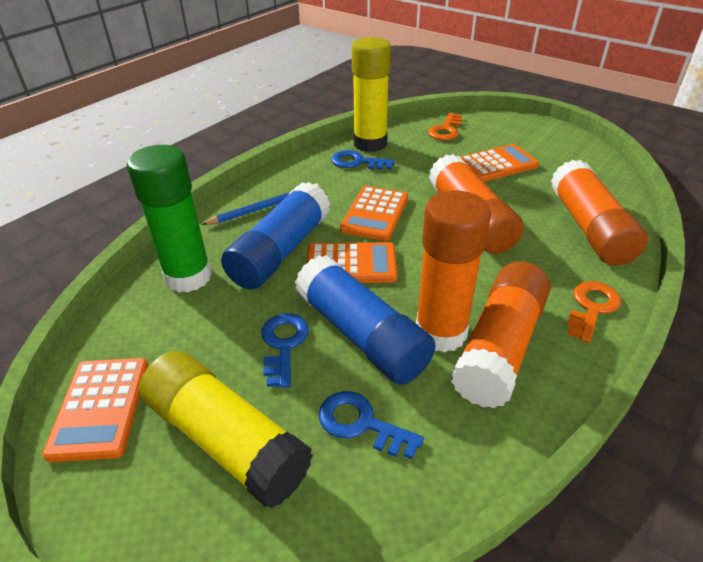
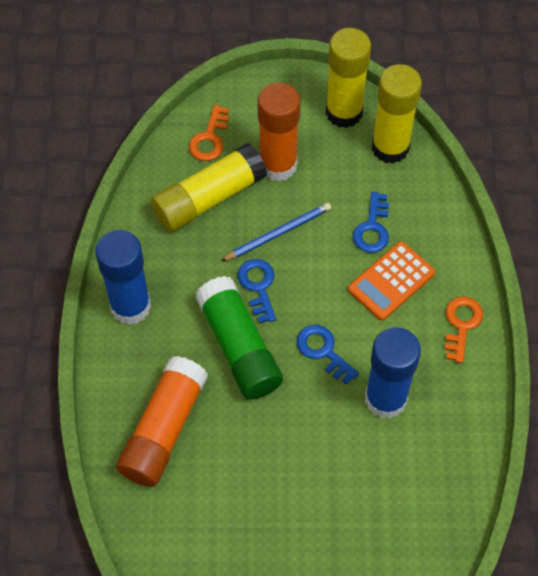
orange calculator: 4 -> 1
orange glue stick: 4 -> 2
yellow glue stick: 2 -> 3

